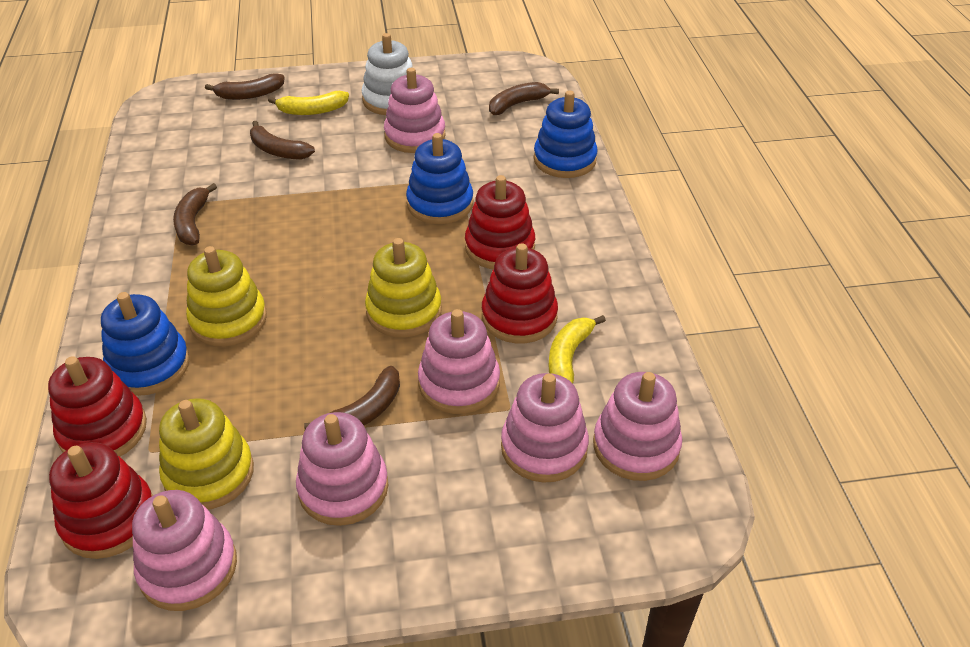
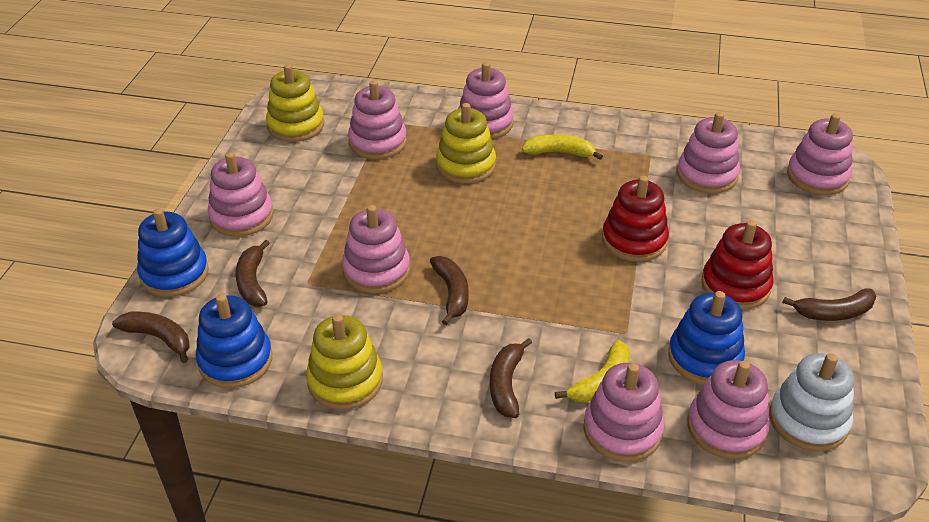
pink stacking toy: 6 -> 8
red stacking toy: 4 -> 2

